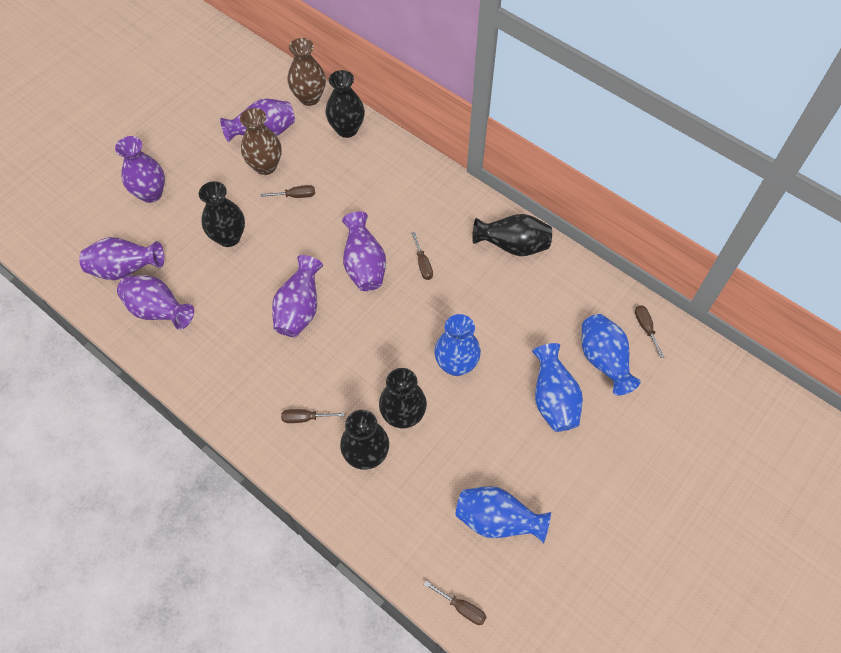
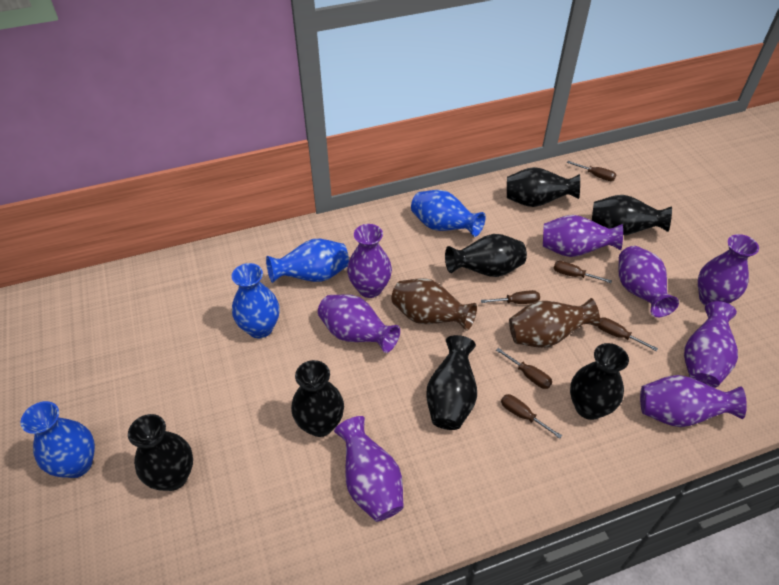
black vase: 5 -> 7
brown screwdriver: 5 -> 6
purple vase: 6 -> 8

